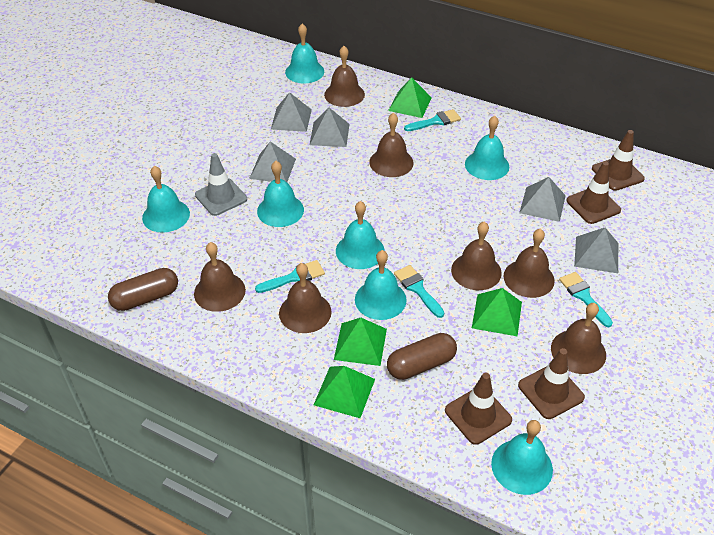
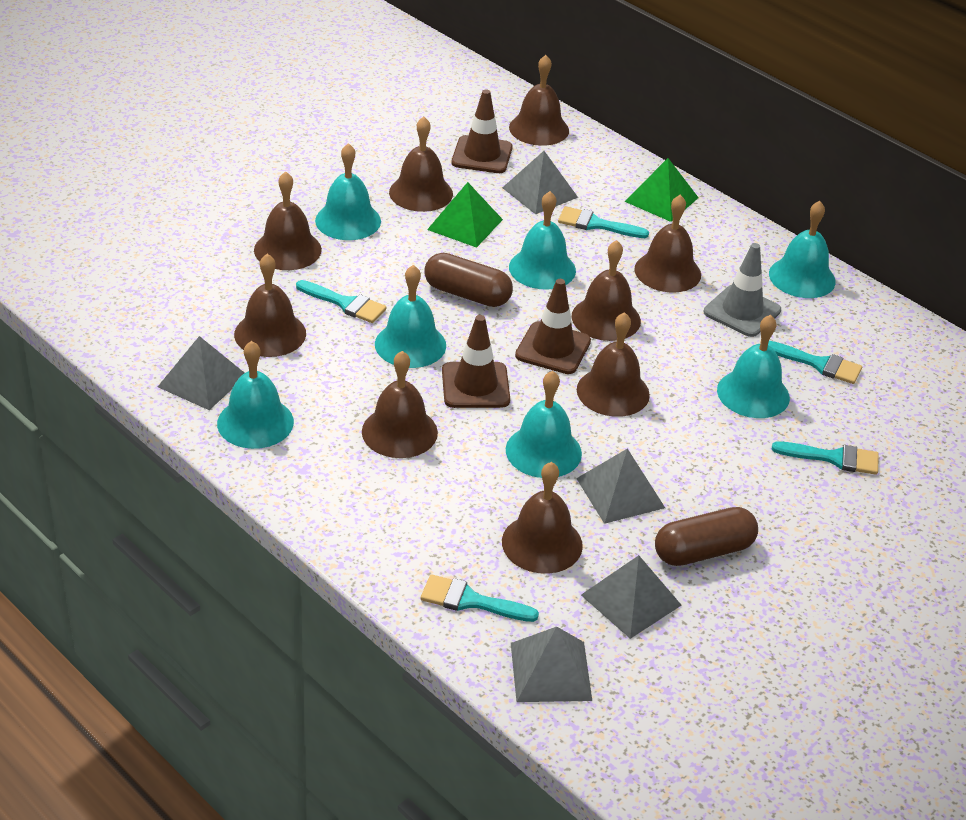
brown bell: 7 -> 9
brown traffic cone: 4 -> 3
green pyramid: 4 -> 2
turquoise brush: 4 -> 5

